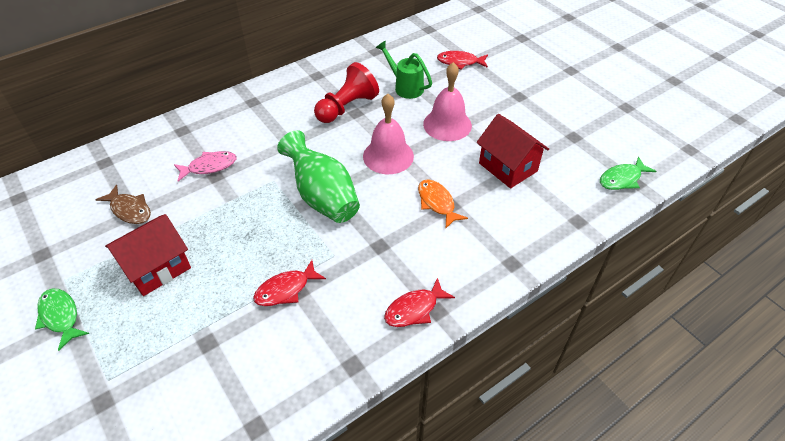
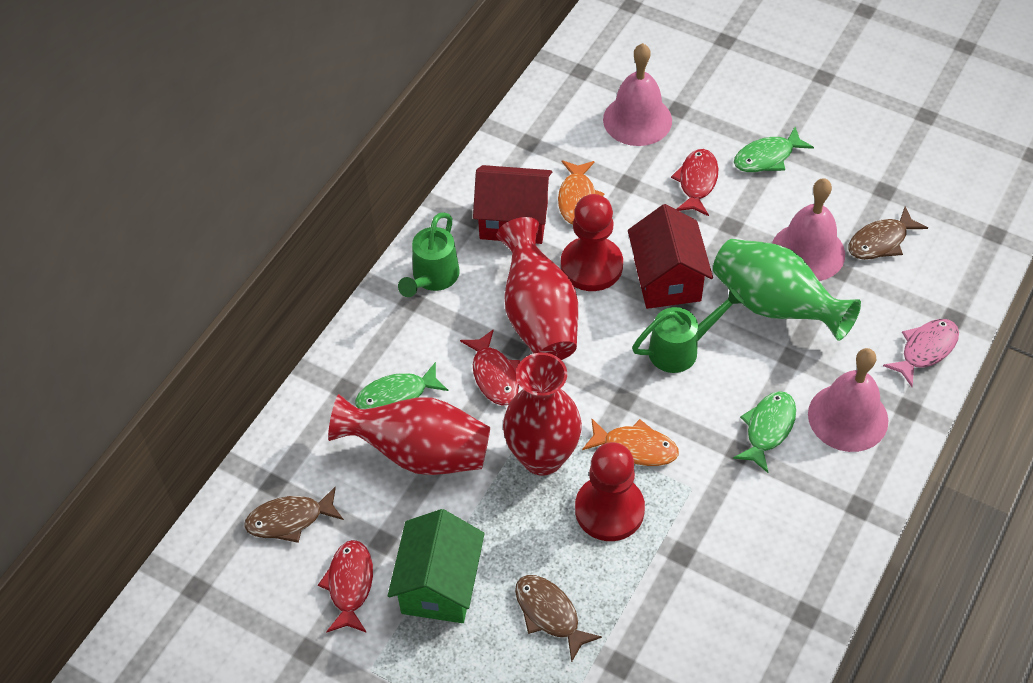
brown fish: 1 -> 3
green fish: 2 -> 3
green house: 0 -> 1
green watering can: 1 -> 2
orange fish: 1 -> 2
pink bell: 2 -> 3
red pawn: 1 -> 2
red vase: 0 -> 3

